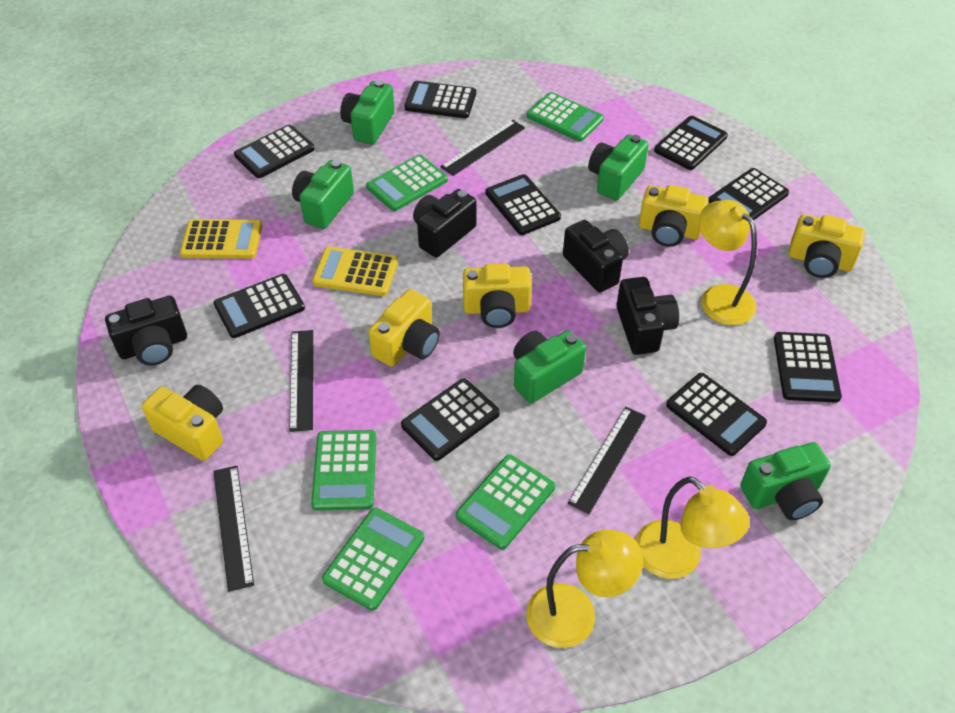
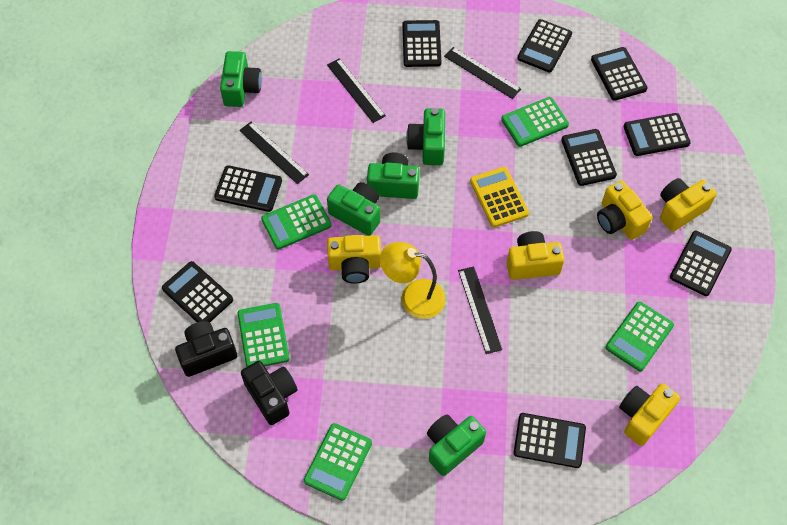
black camera: 4 -> 2
yellow calculator: 2 -> 1
yellow lamp: 3 -> 1

